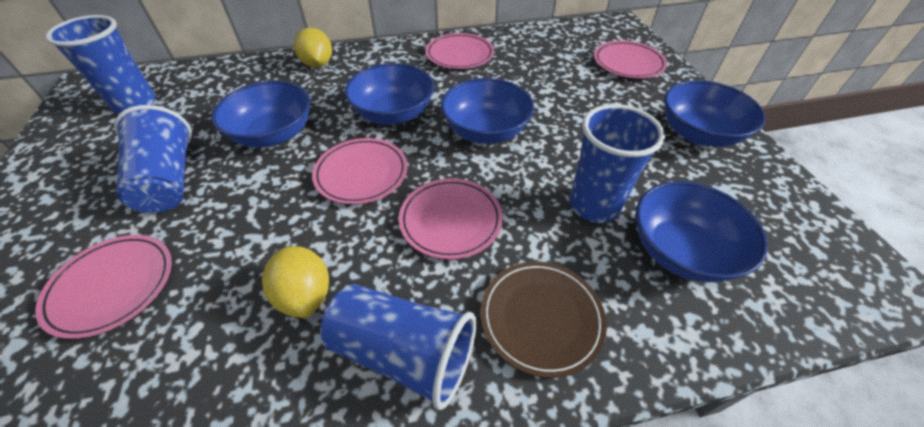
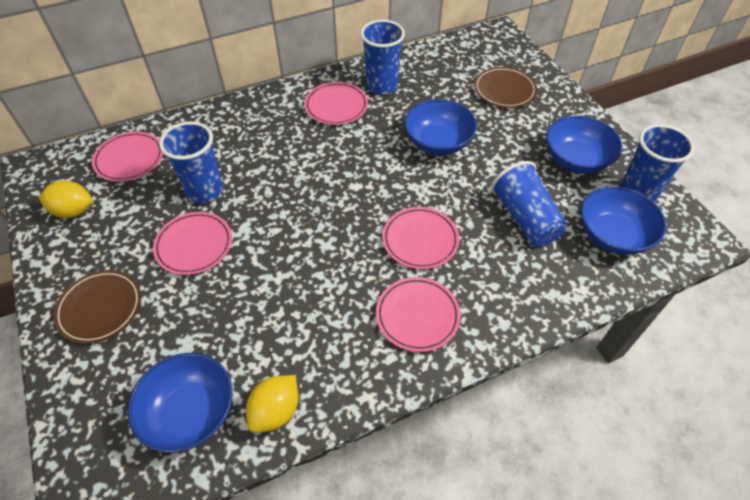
blue bowl: 5 -> 4
brown plate: 1 -> 2

